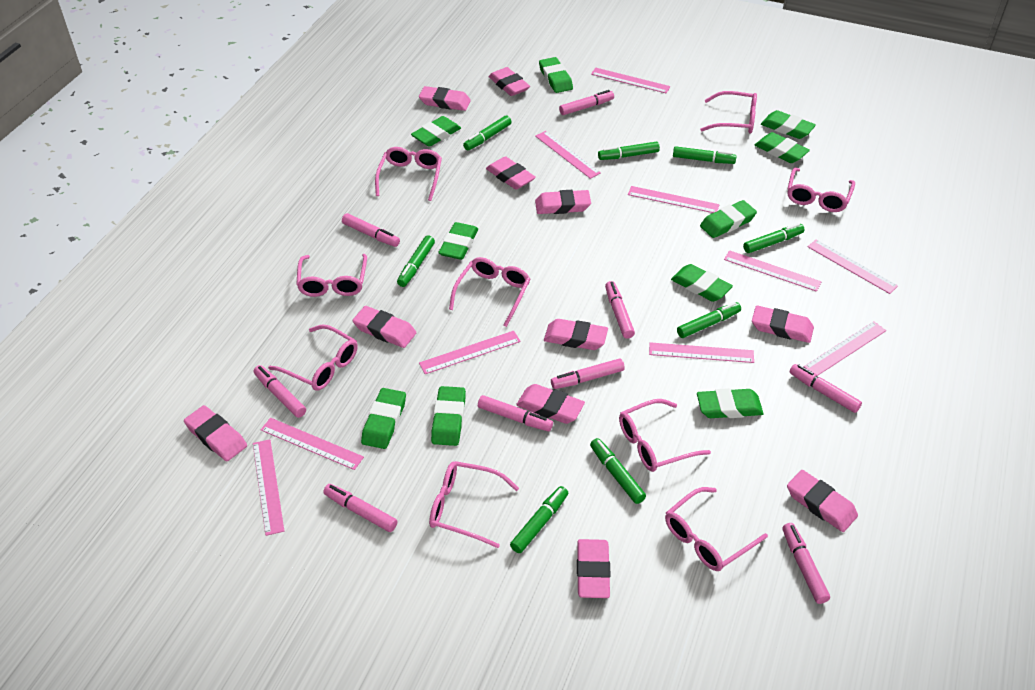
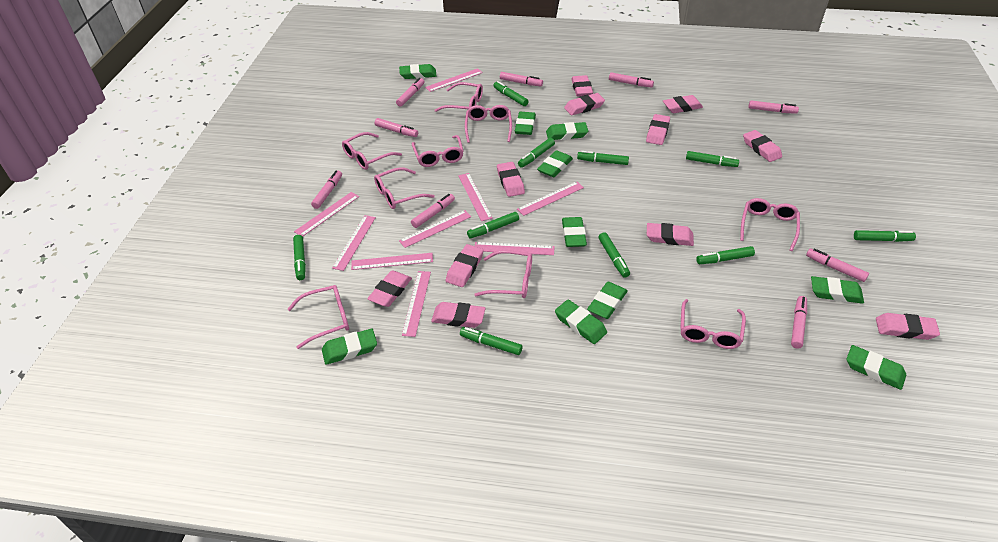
green marker: 8 -> 10
pink ruler: 10 -> 9

